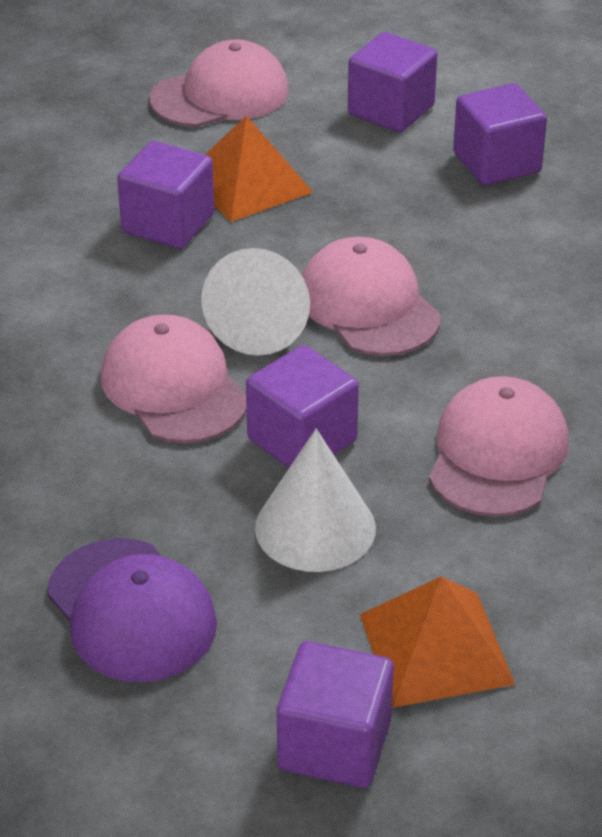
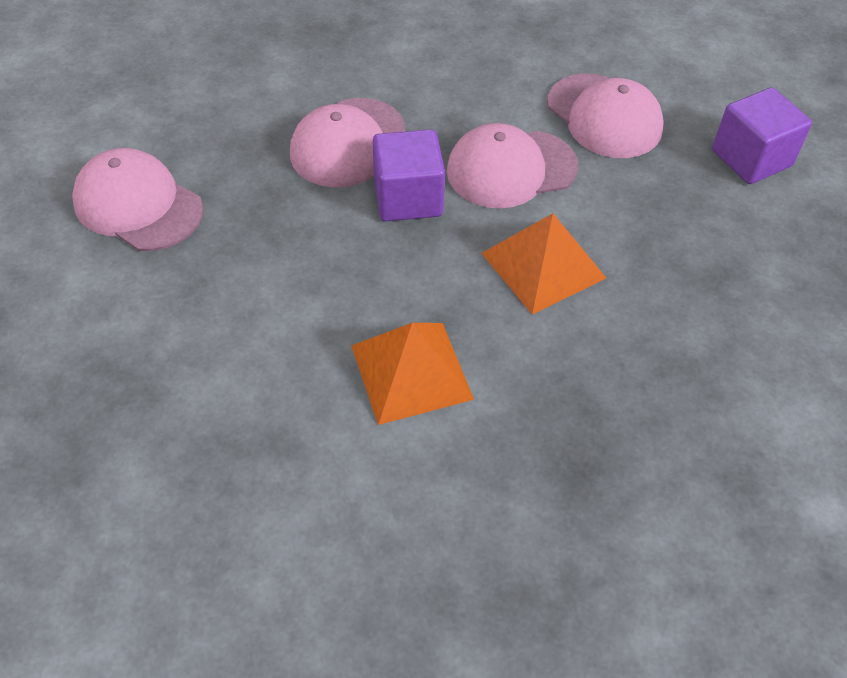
purple cap: 1 -> 0
purple cube: 5 -> 2
white cone: 2 -> 0

